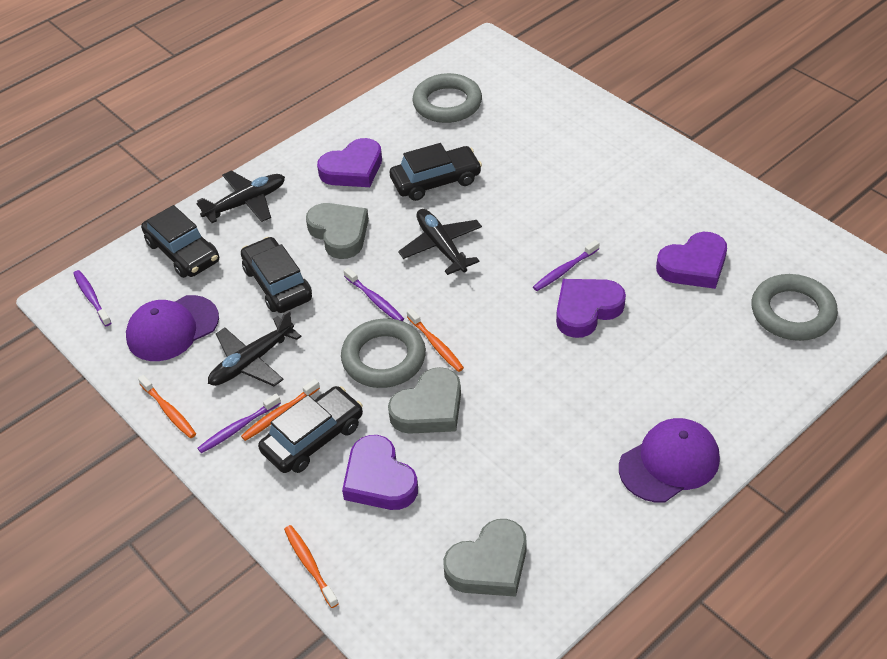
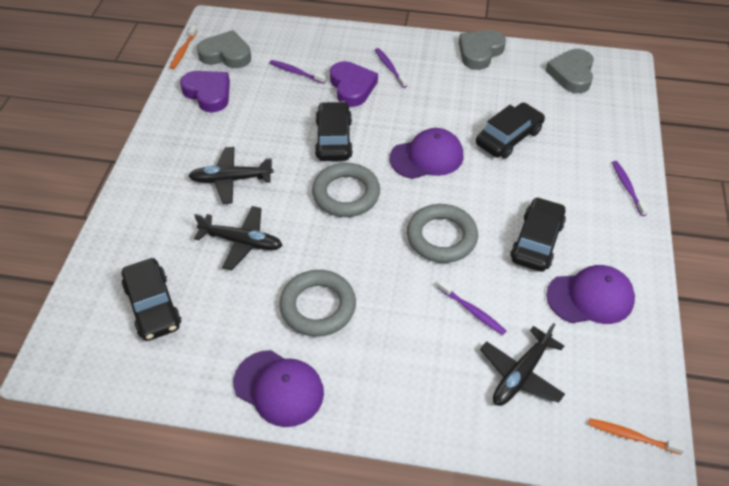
orange toothbrush: 4 -> 2
purple cap: 2 -> 3
purple heart: 4 -> 2

